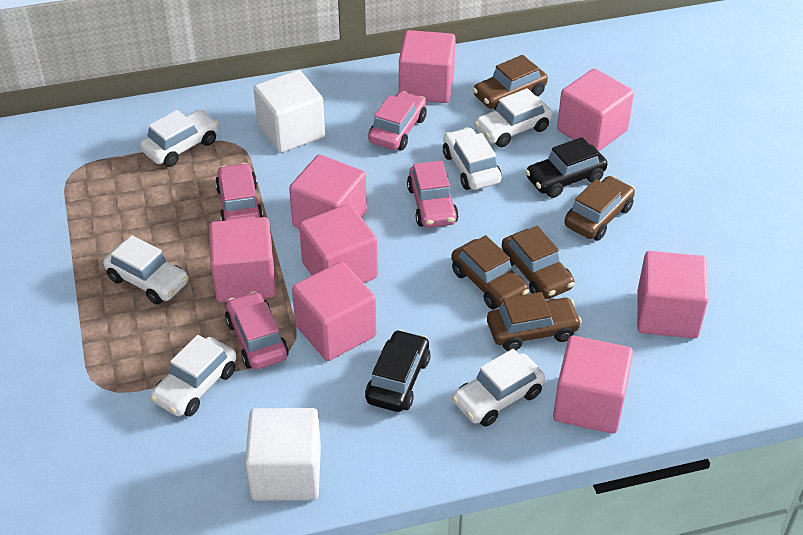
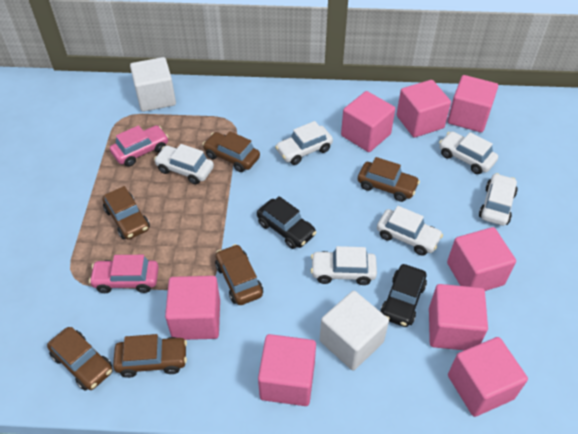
brown car: 5 -> 6
pink car: 4 -> 2

